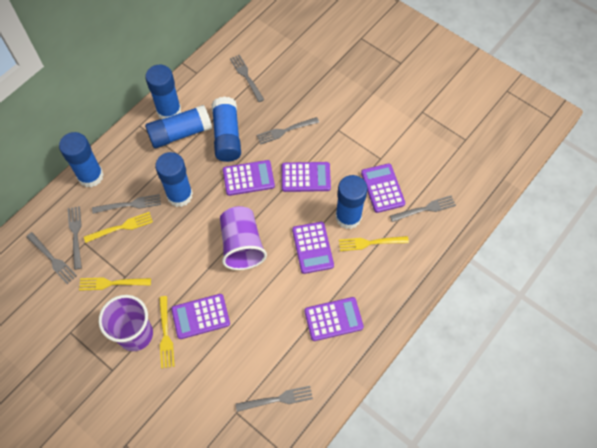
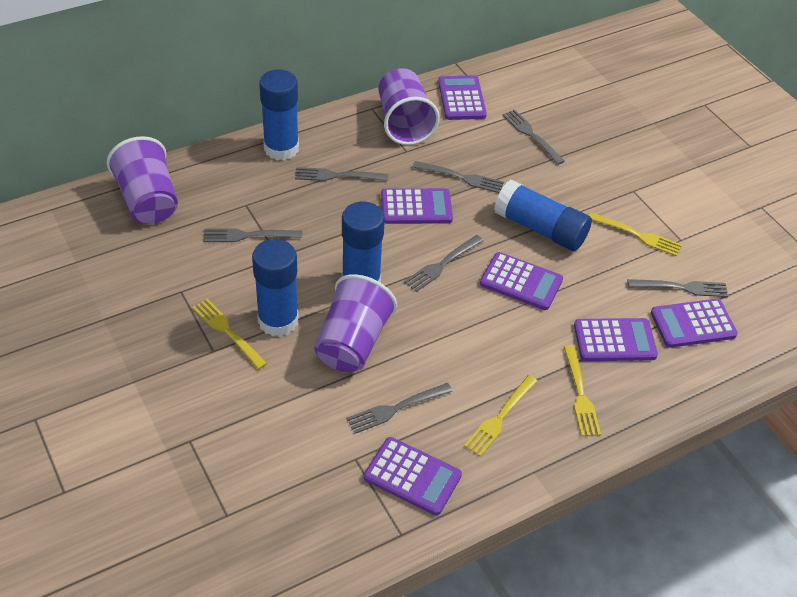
blue glue stick: 6 -> 4
purple cup: 2 -> 3

